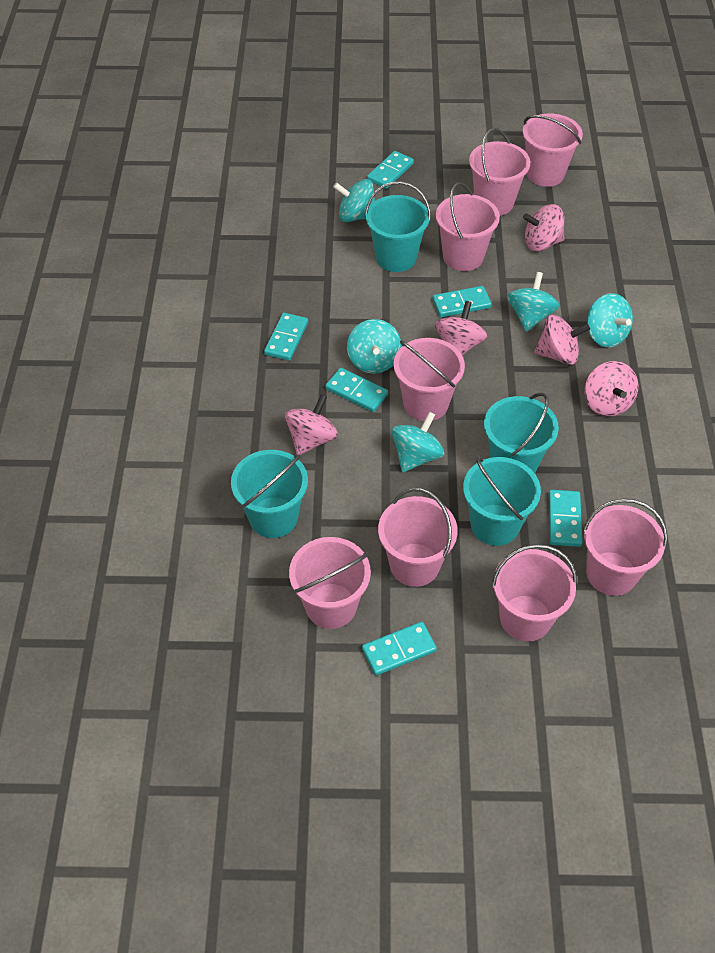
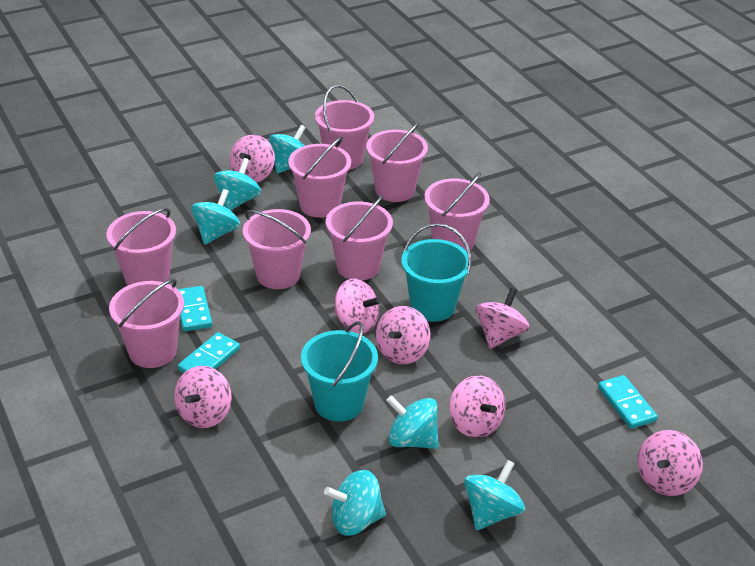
pink spinning top: 5 -> 7
turquoise bucket: 4 -> 2
turquoise domino: 6 -> 3
turquoise spinning top: 5 -> 6

